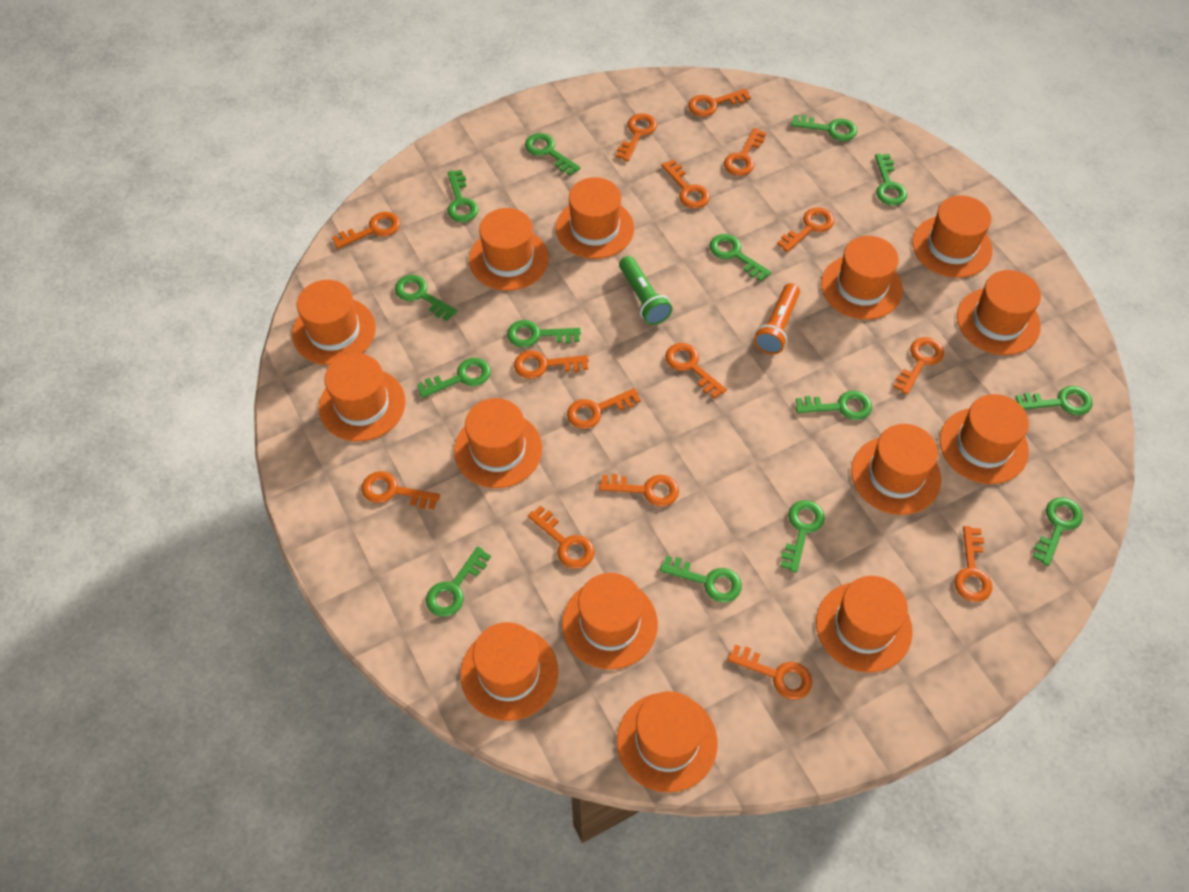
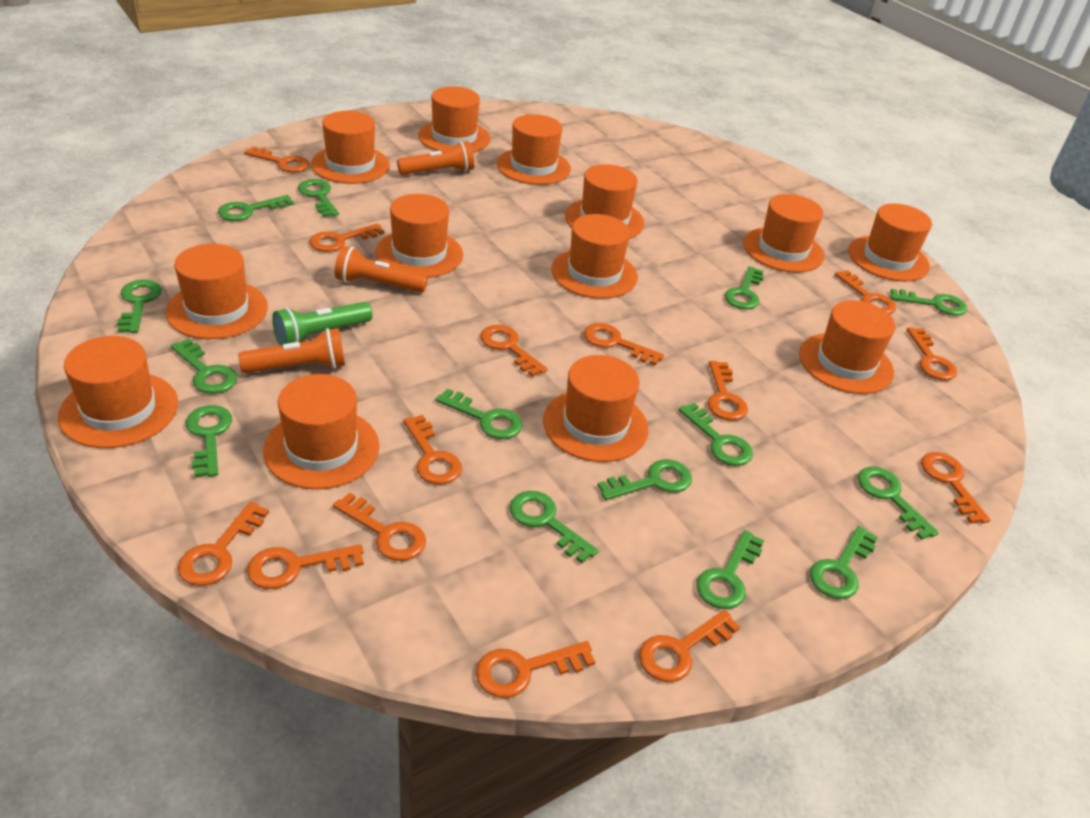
orange flashlight: 1 -> 3
orange hat: 14 -> 13
orange key: 15 -> 14

